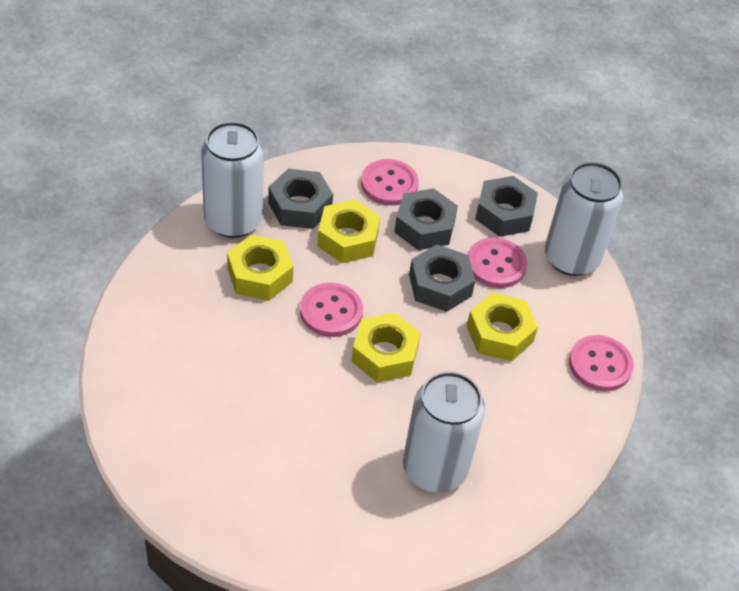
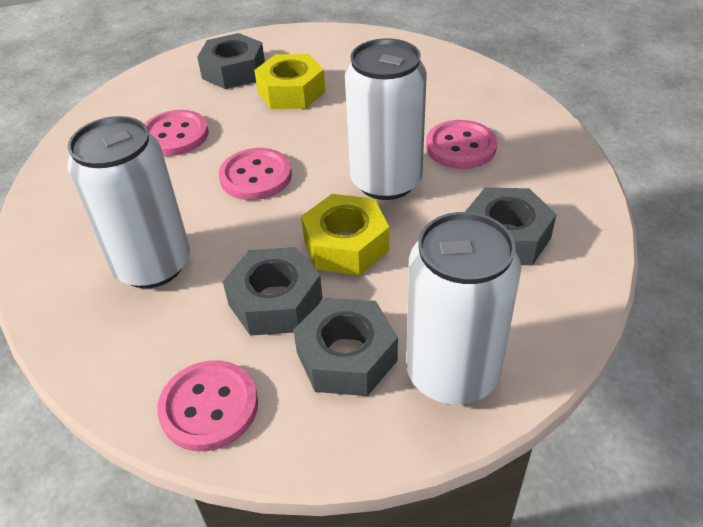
yellow nut: 4 -> 2

